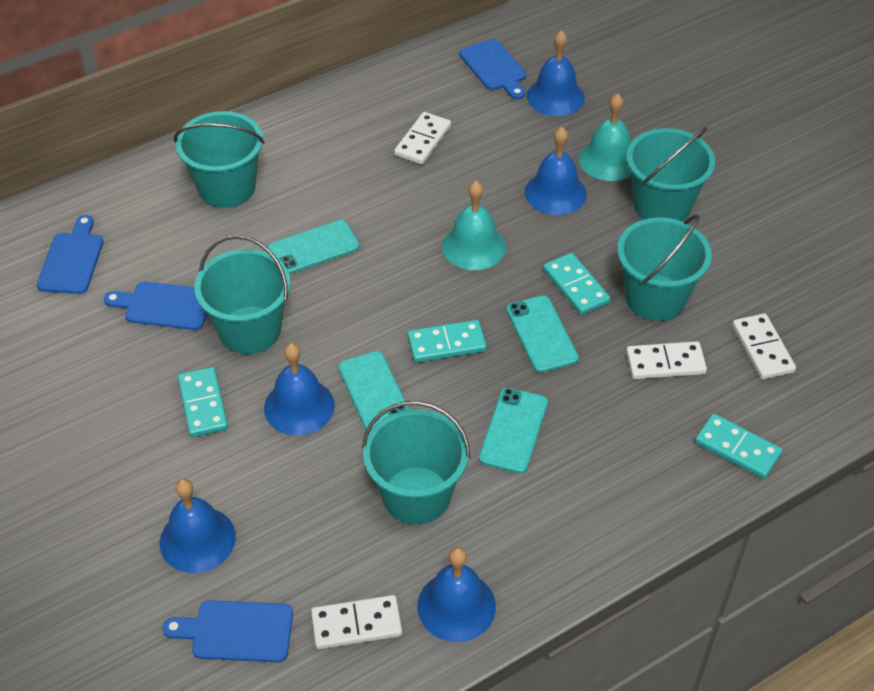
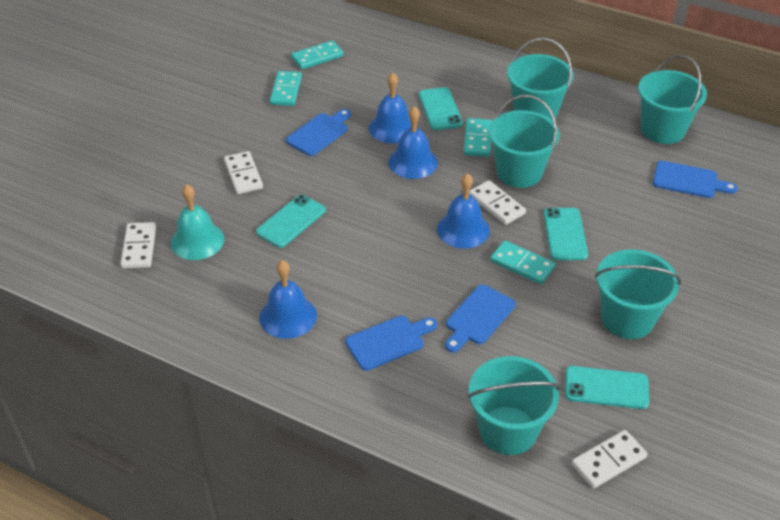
blue bell: 5 -> 4
turquoise bell: 2 -> 1

